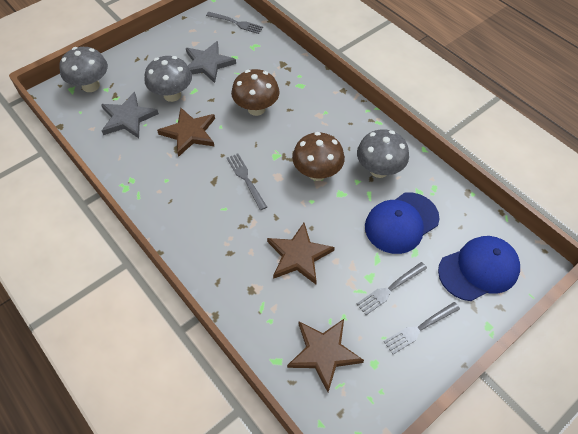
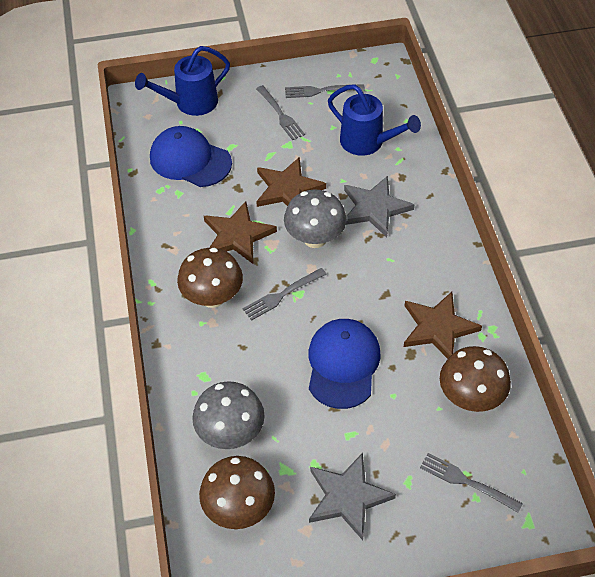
blue watering can: 0 -> 2
brown mushroom: 2 -> 3
grey mushroom: 3 -> 2

